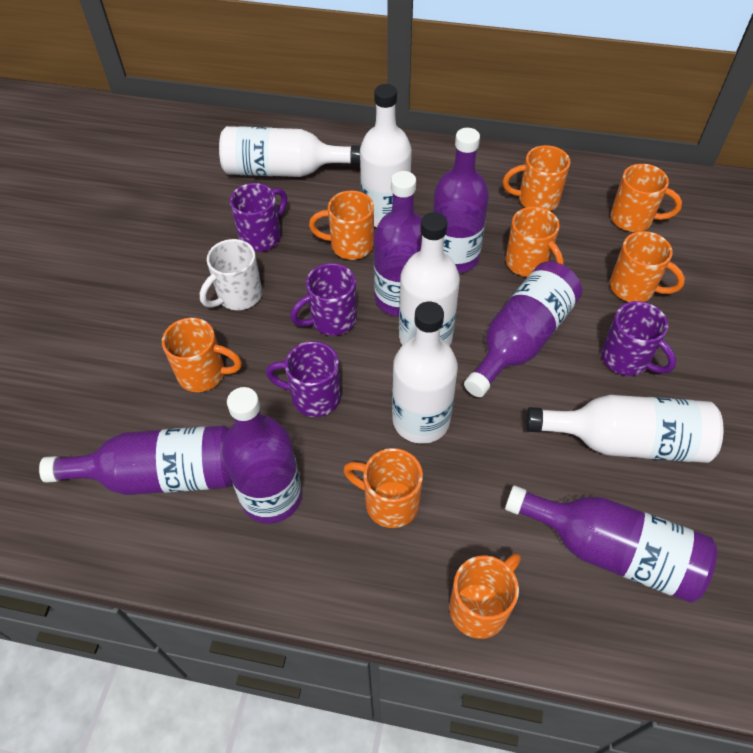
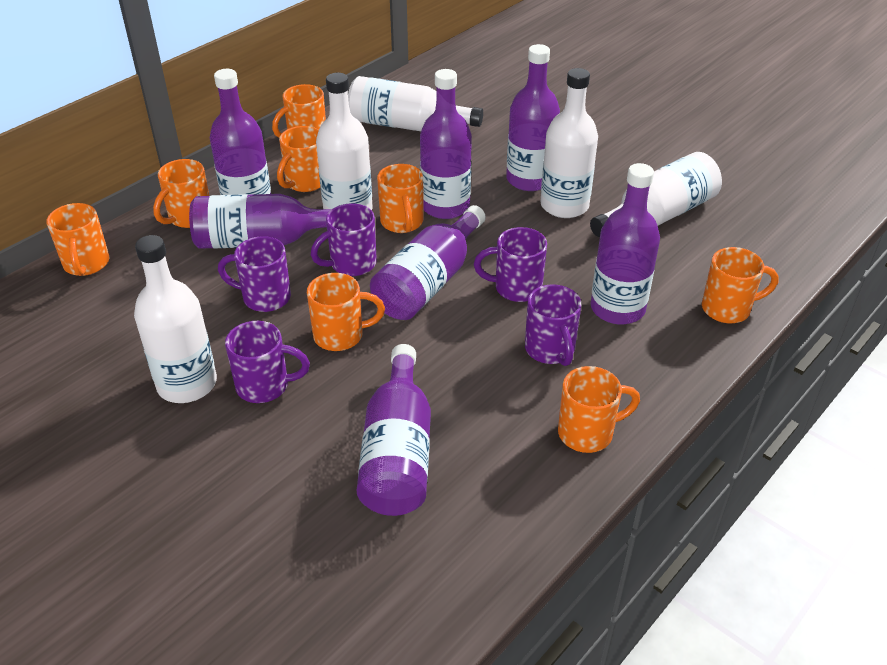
purple bottle: 6 -> 7
purple mug: 4 -> 5
white mug: 1 -> 0

